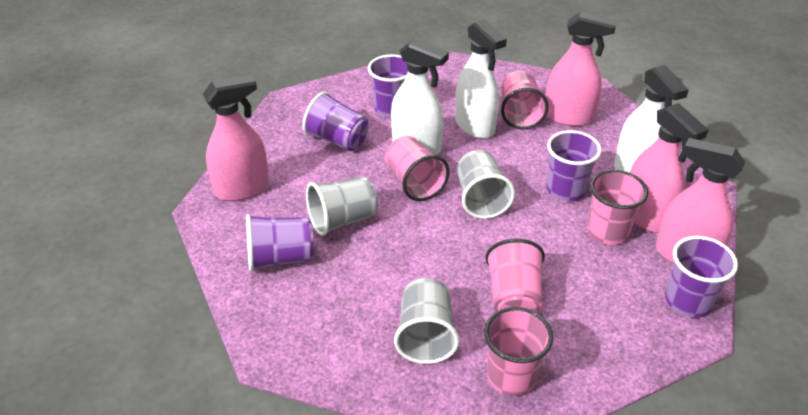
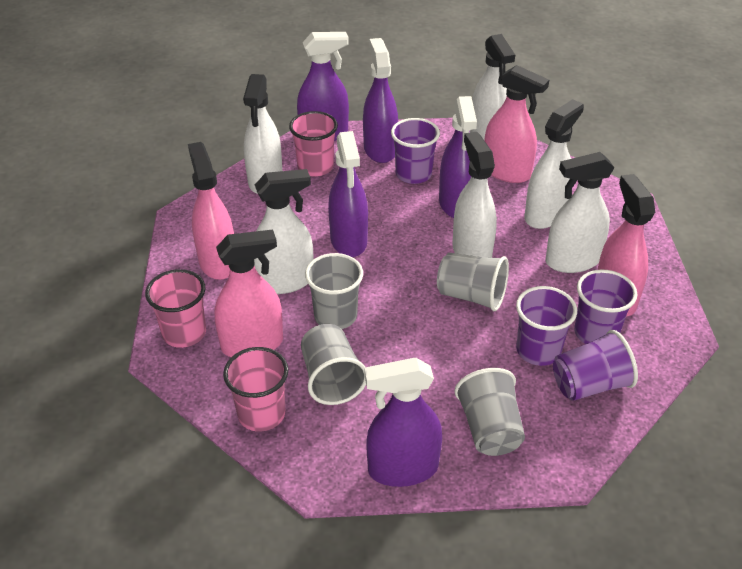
grey cup: 3 -> 4
pink cup: 5 -> 3
purple cup: 5 -> 4
purple spray bottle: 0 -> 5
white spray bottle: 3 -> 6

